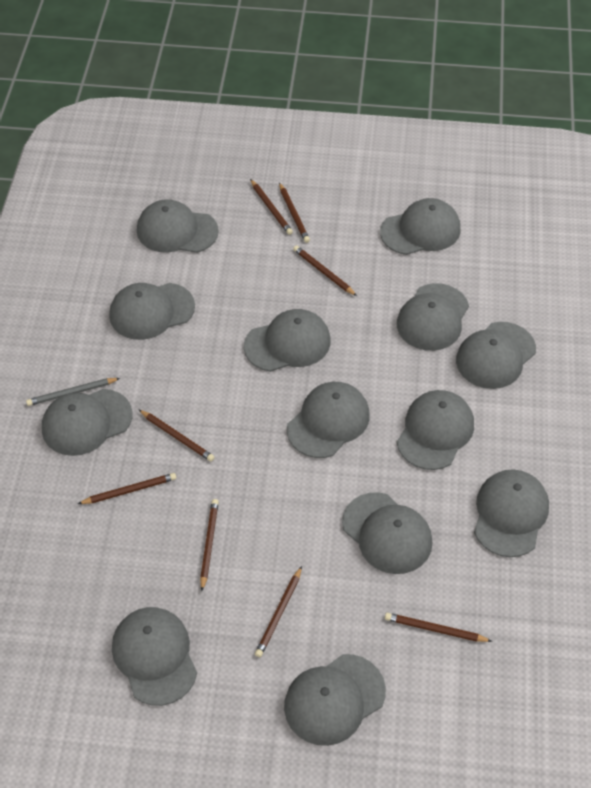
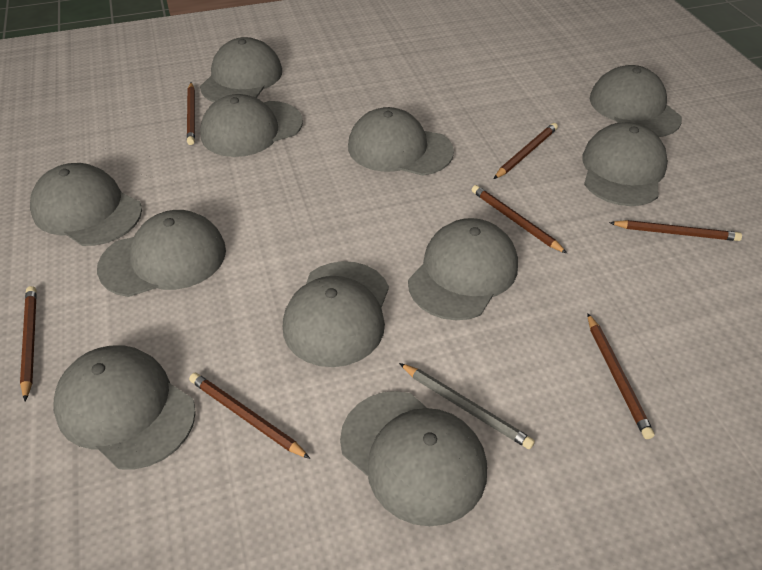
brown pencil: 8 -> 7
grey cap: 13 -> 11

